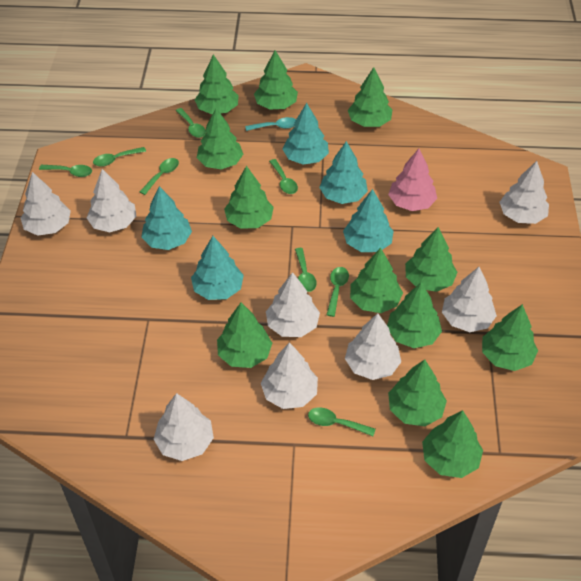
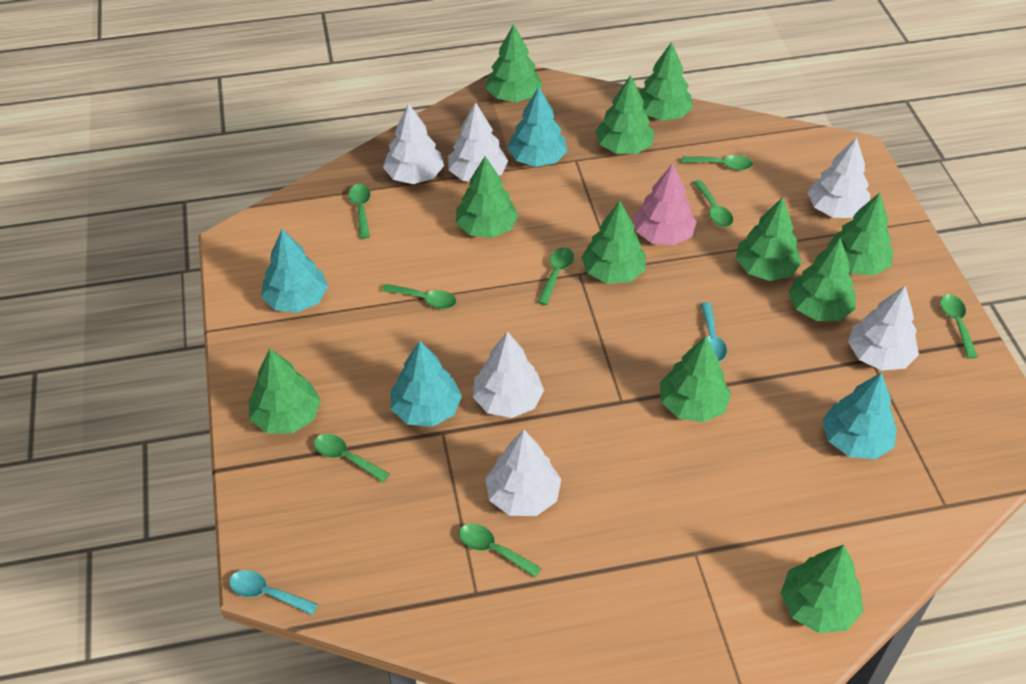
green tree: 12 -> 11
turquoise spoon: 1 -> 2
turquoise tree: 5 -> 4
white tree: 8 -> 6

